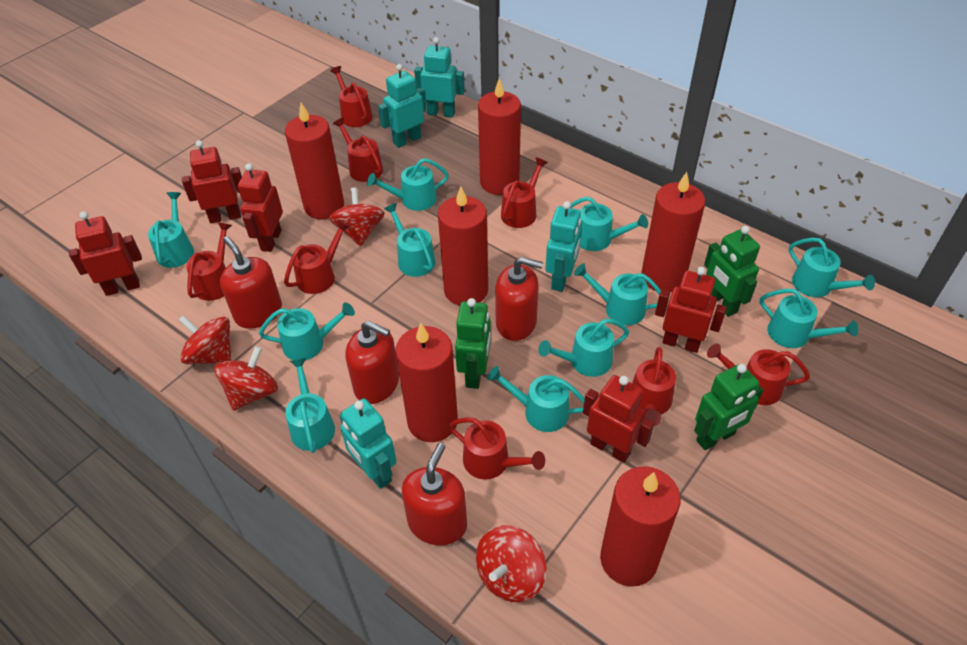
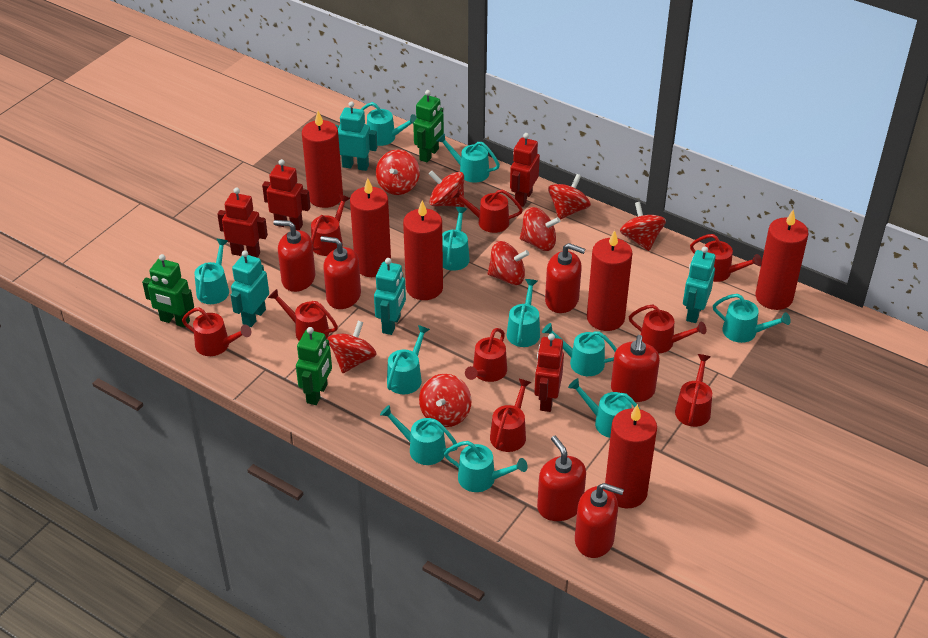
red robot: 5 -> 4
red soap dispenser: 4 -> 6
red spinning top: 4 -> 8
red watering can: 8 -> 9

